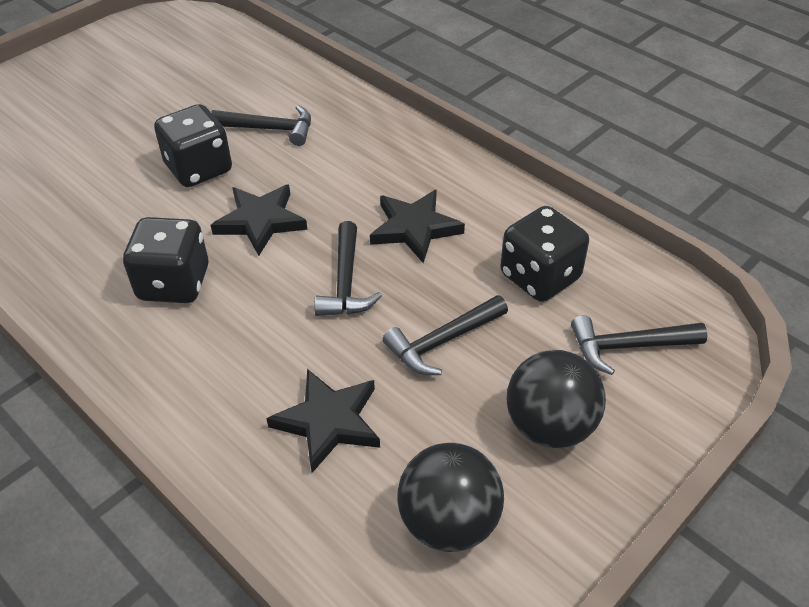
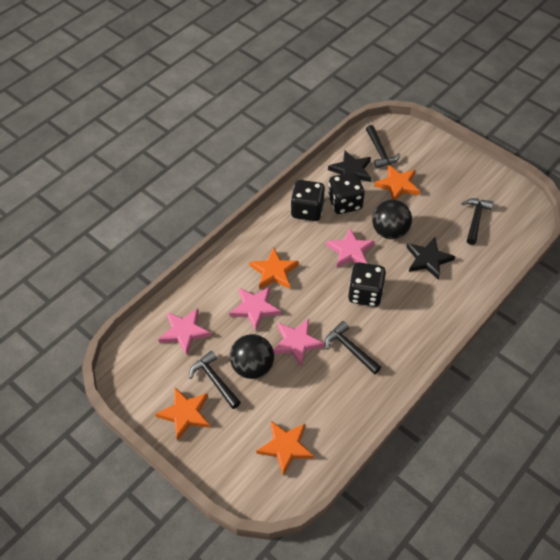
black star: 3 -> 2
orange star: 0 -> 4
pink star: 0 -> 4

